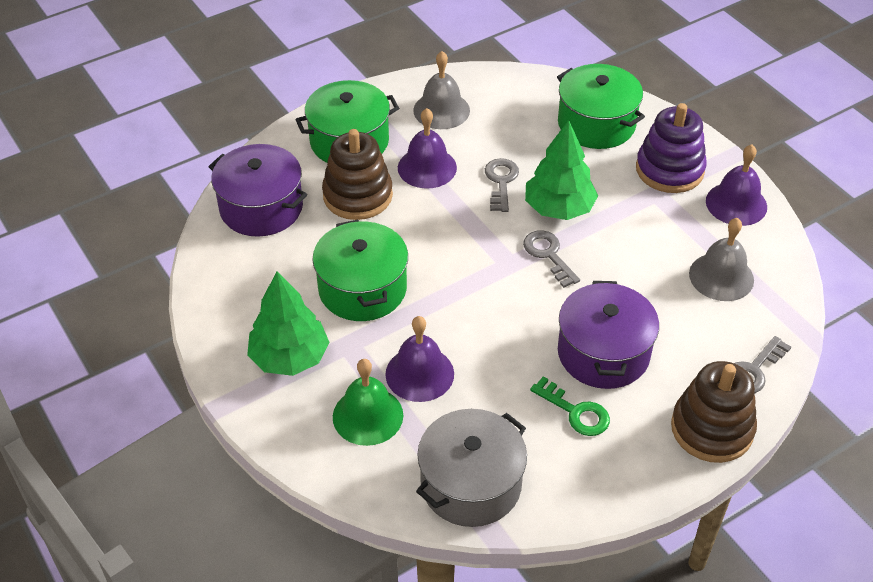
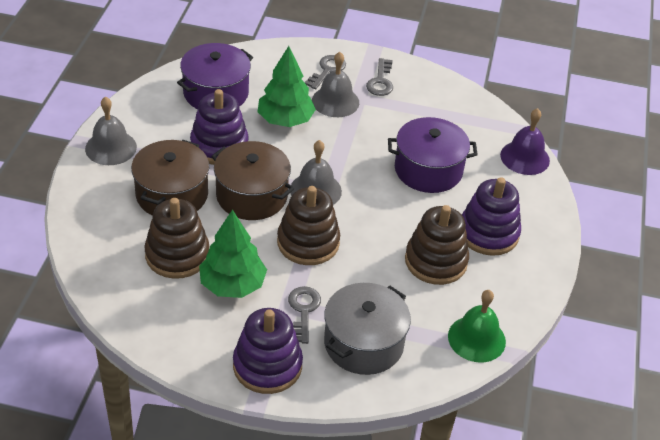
brown pot: 0 -> 2
brown stacking toy: 2 -> 3
green key: 1 -> 0
green pot: 3 -> 0
grey bell: 2 -> 3
purple bell: 3 -> 1
purple stacking toy: 1 -> 3

